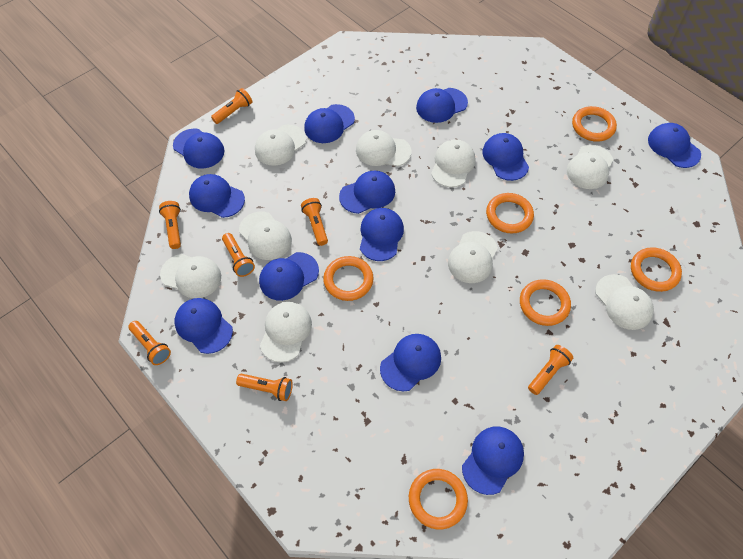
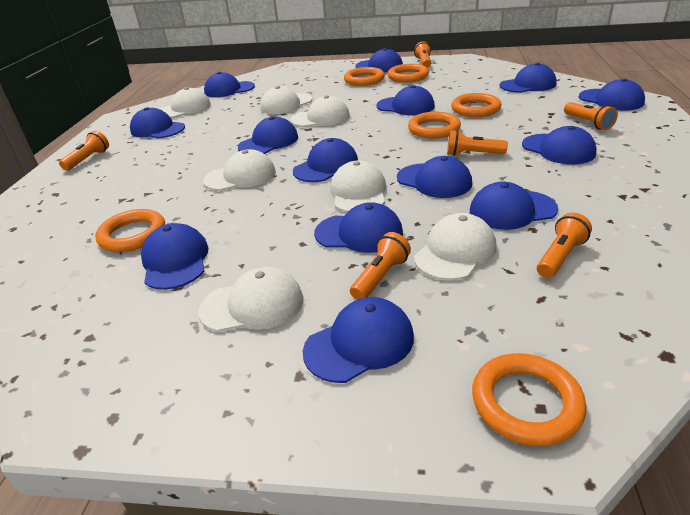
blue cap: 12 -> 14
orange flashlight: 7 -> 6
white cap: 9 -> 7

